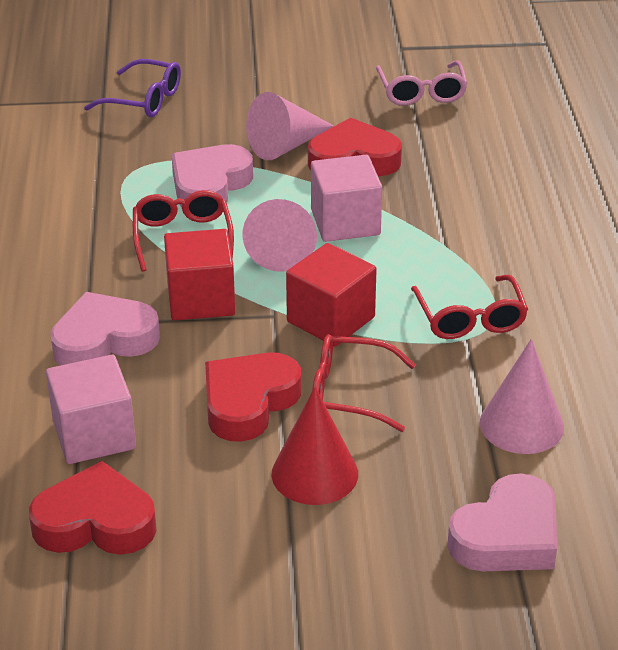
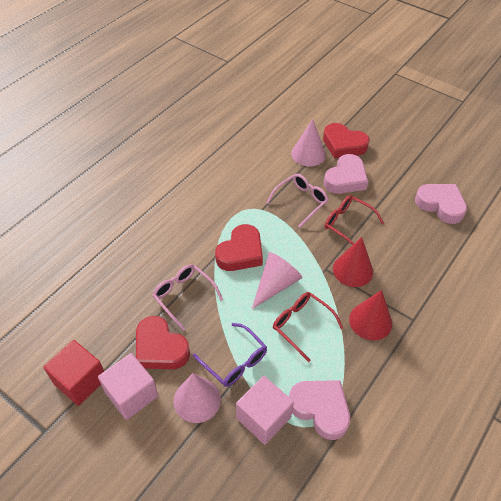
pink glasses: 1 -> 2
red cone: 1 -> 2
red cube: 2 -> 1
red glasses: 3 -> 2

